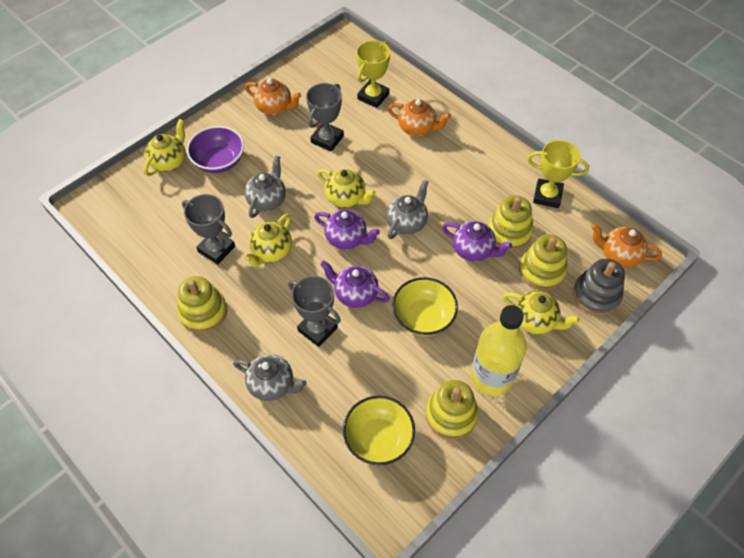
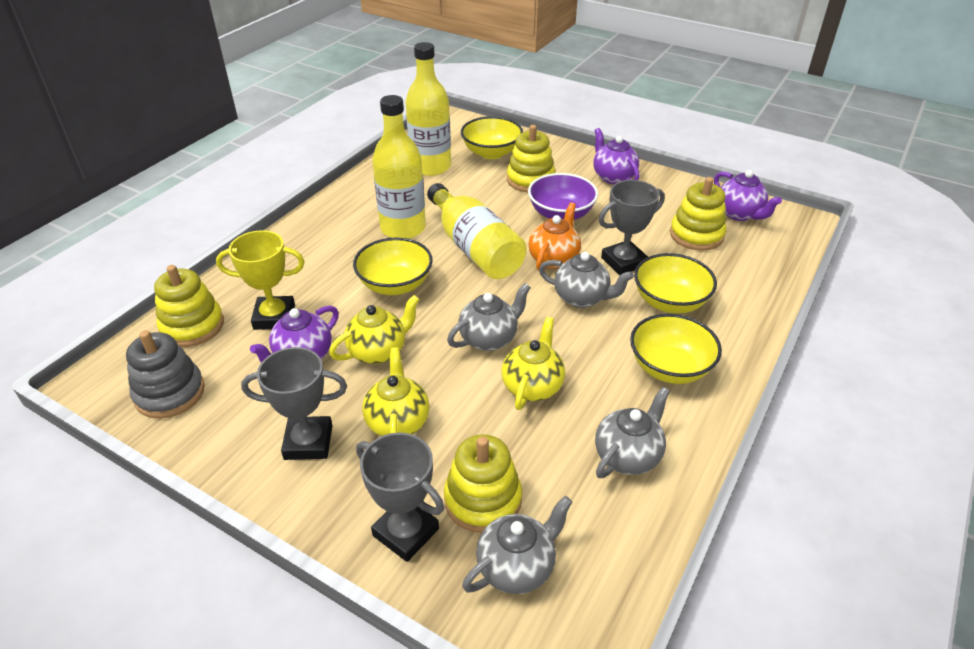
grey teapot: 3 -> 4
orange teapot: 3 -> 1
yellow bottle: 1 -> 3
yellow bowl: 2 -> 4
yellow teapot: 4 -> 3
yellow trophy: 2 -> 1

